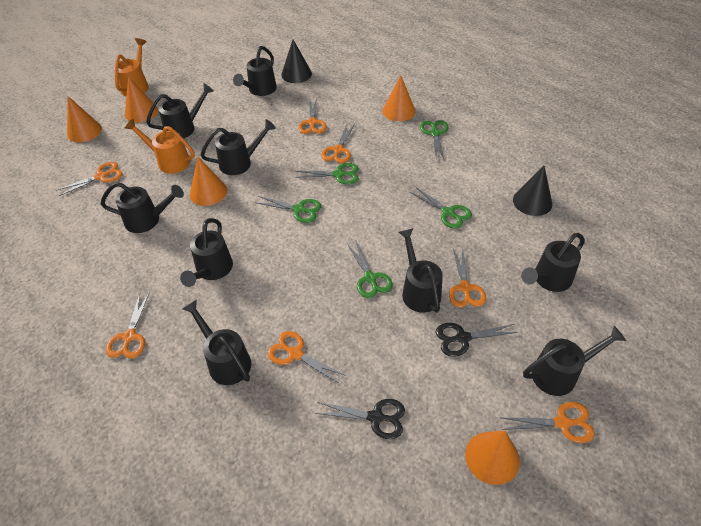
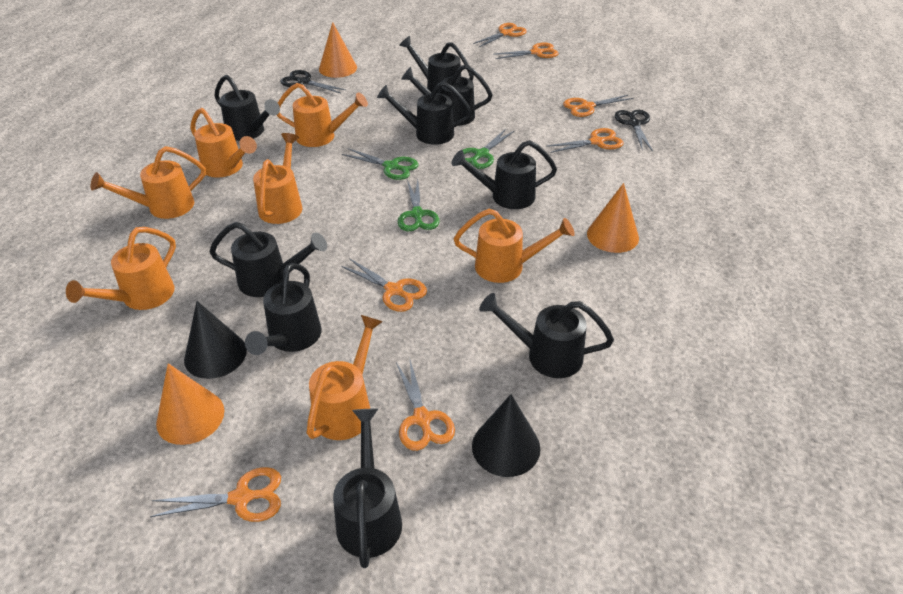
green scissors: 5 -> 3
orange cone: 5 -> 3
orange watering can: 2 -> 7

